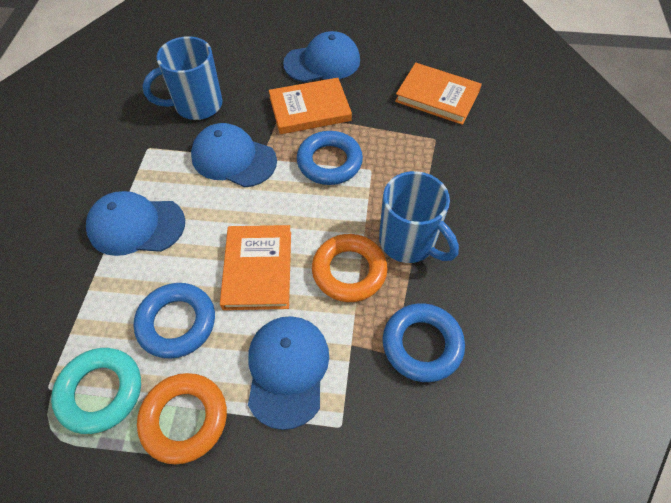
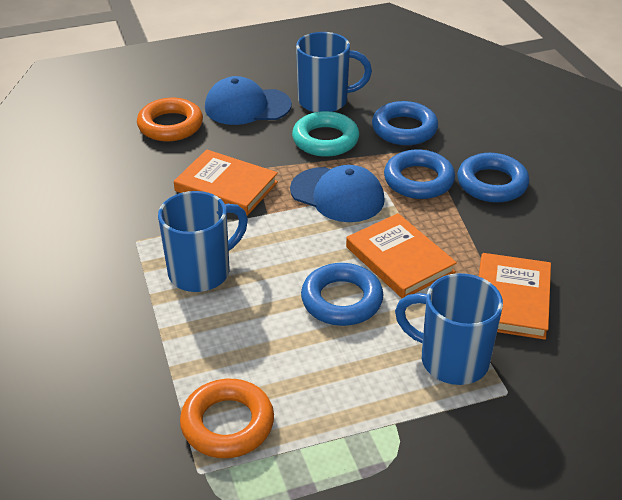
blue cap: 4 -> 2
blue mug: 2 -> 3
blue ring: 3 -> 4

